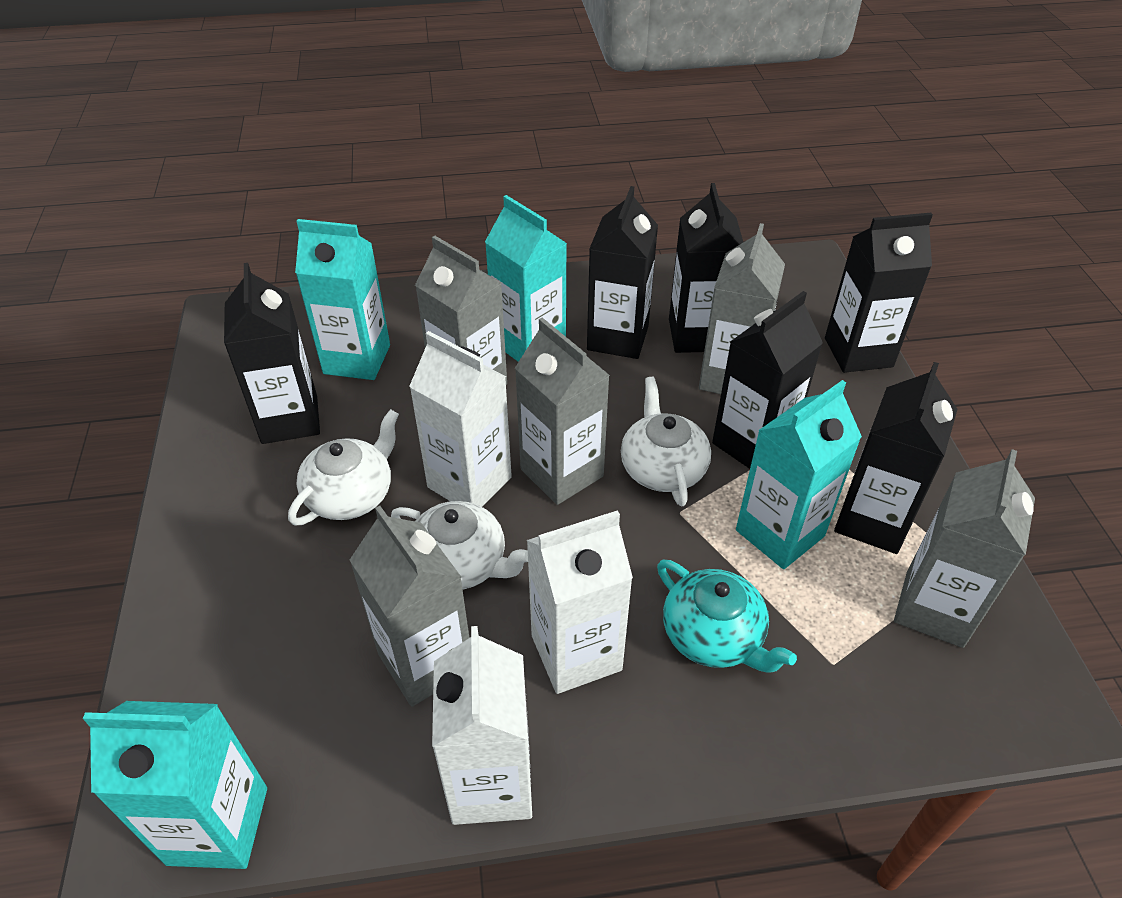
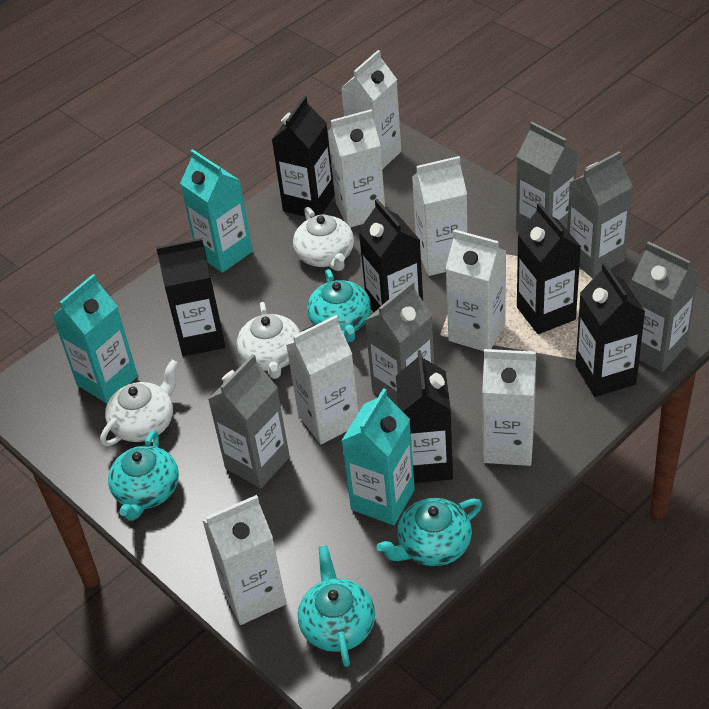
turquoise carton: 4 -> 3
turquoise teapot: 1 -> 4
white carton: 3 -> 7

